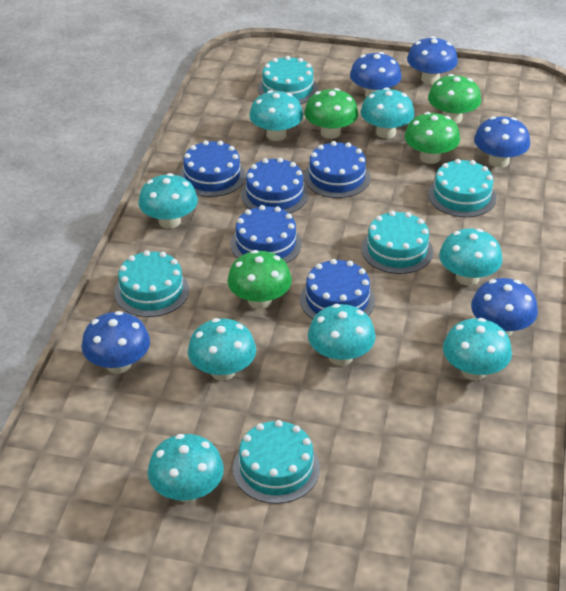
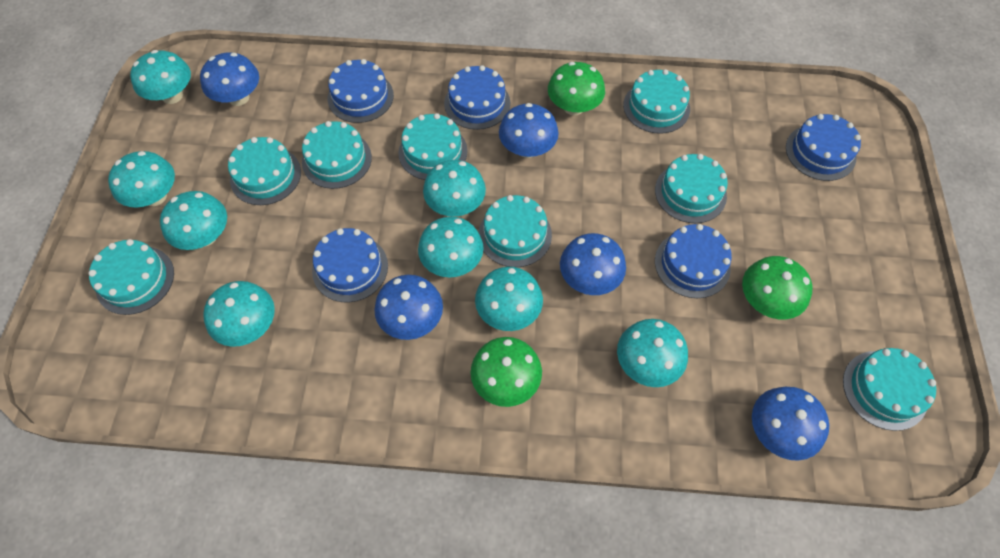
green mushroom: 4 -> 3
turquoise cake: 5 -> 8

